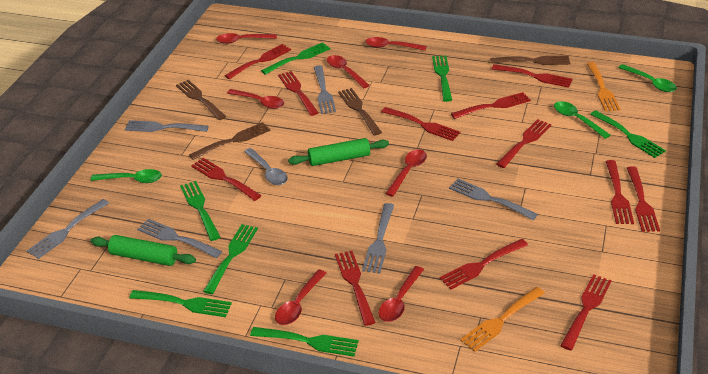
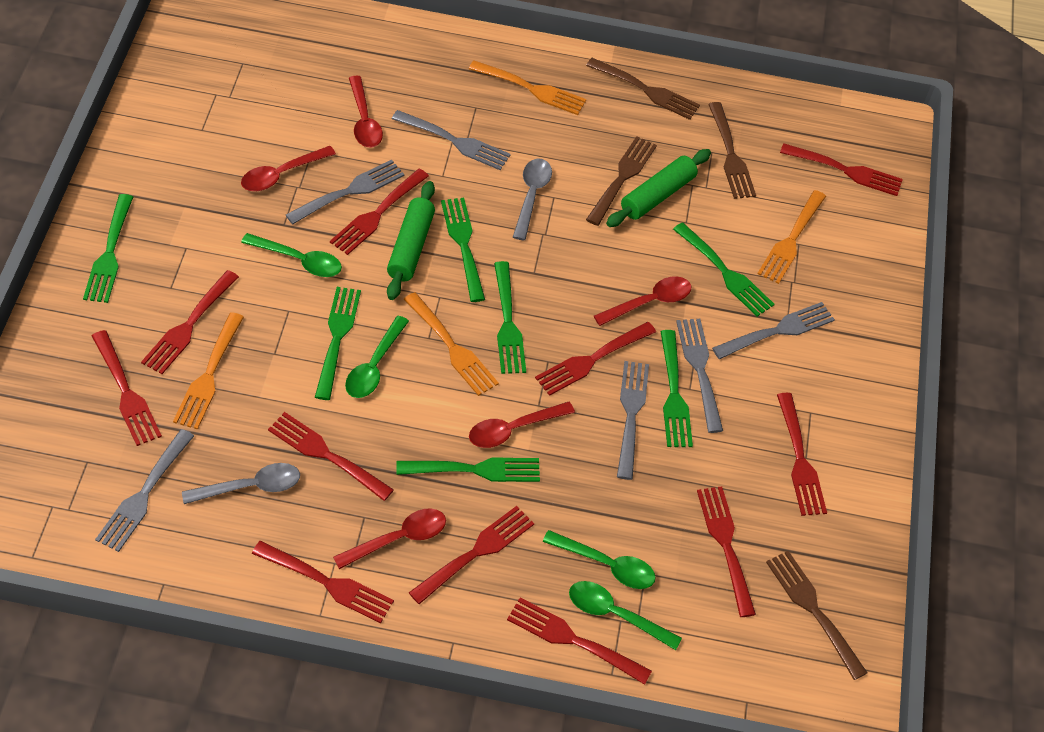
green spoon: 3 -> 4
grey spoon: 1 -> 2
orange fork: 2 -> 4
red fork: 12 -> 11
red spoon: 7 -> 5

